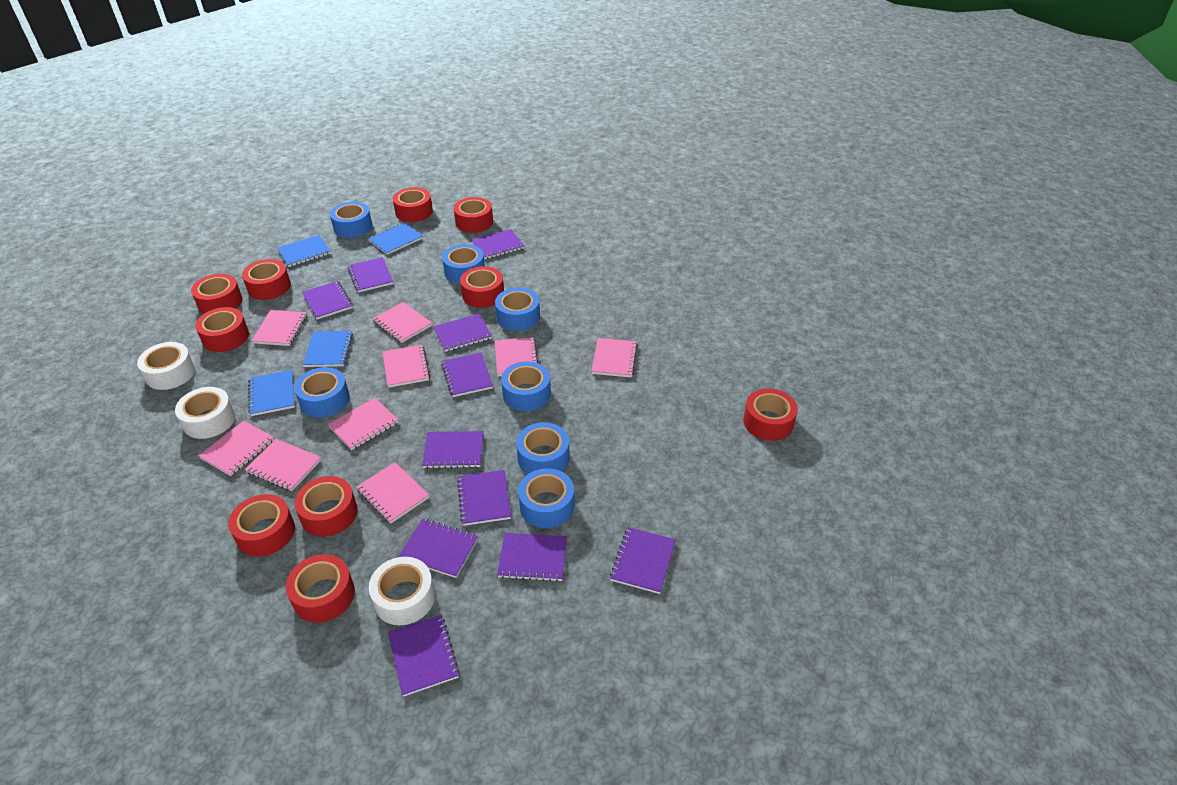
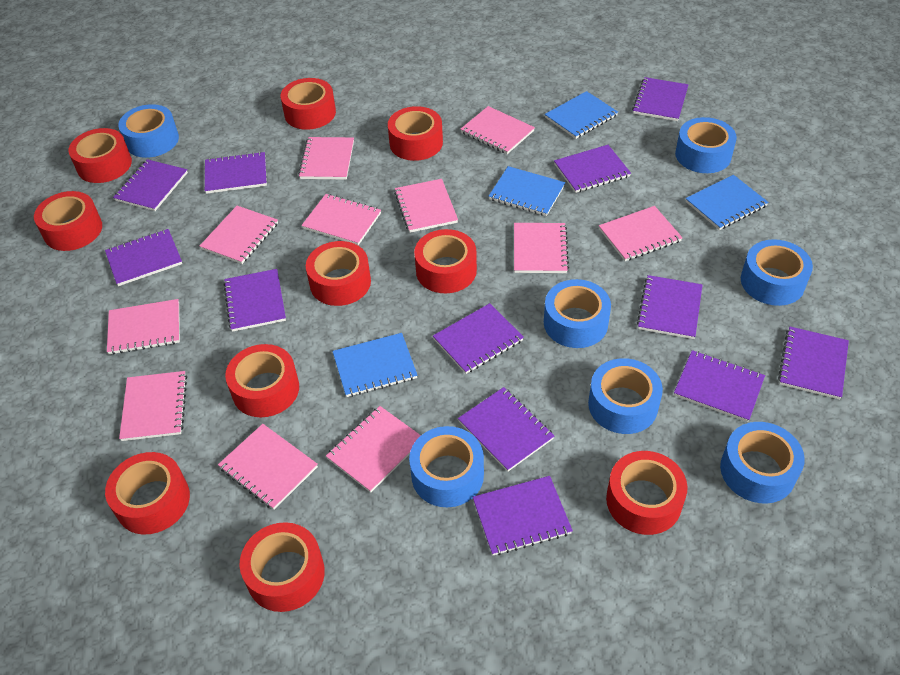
pink notebook: 9 -> 11
purple notebook: 11 -> 12
white tape: 3 -> 0

